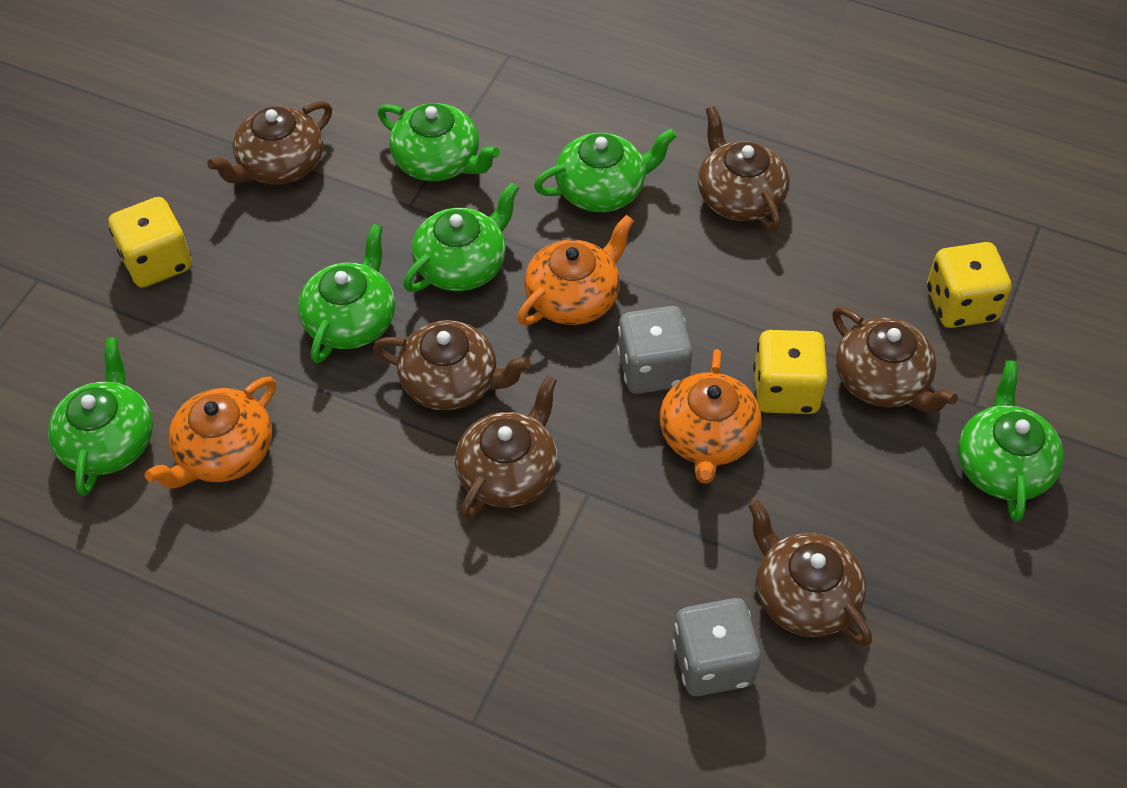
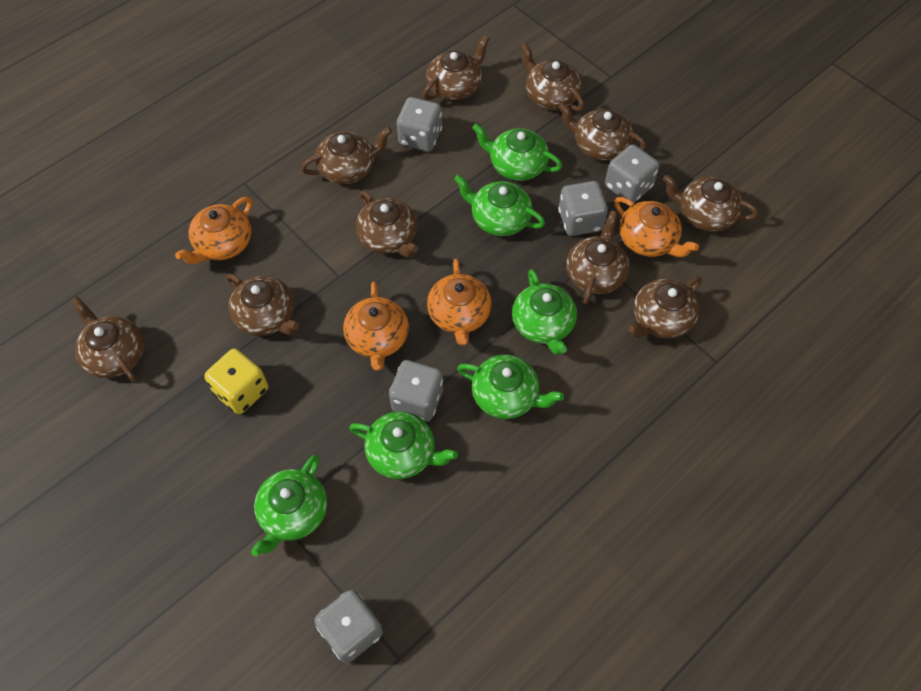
brown teapot: 6 -> 10
grey dice: 2 -> 5
orange teapot: 3 -> 4
yellow dice: 3 -> 1

